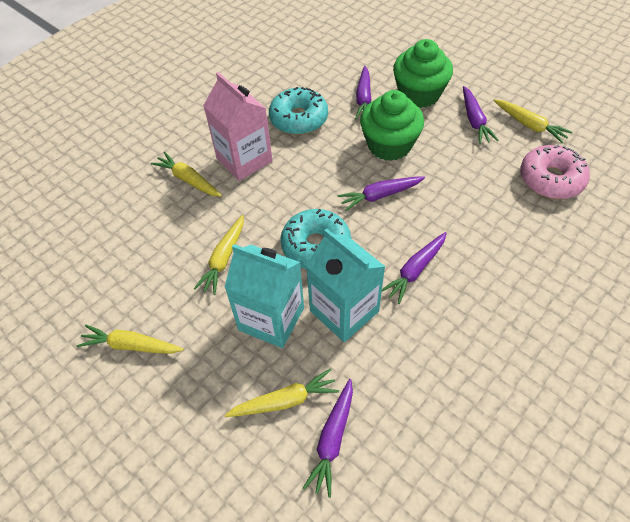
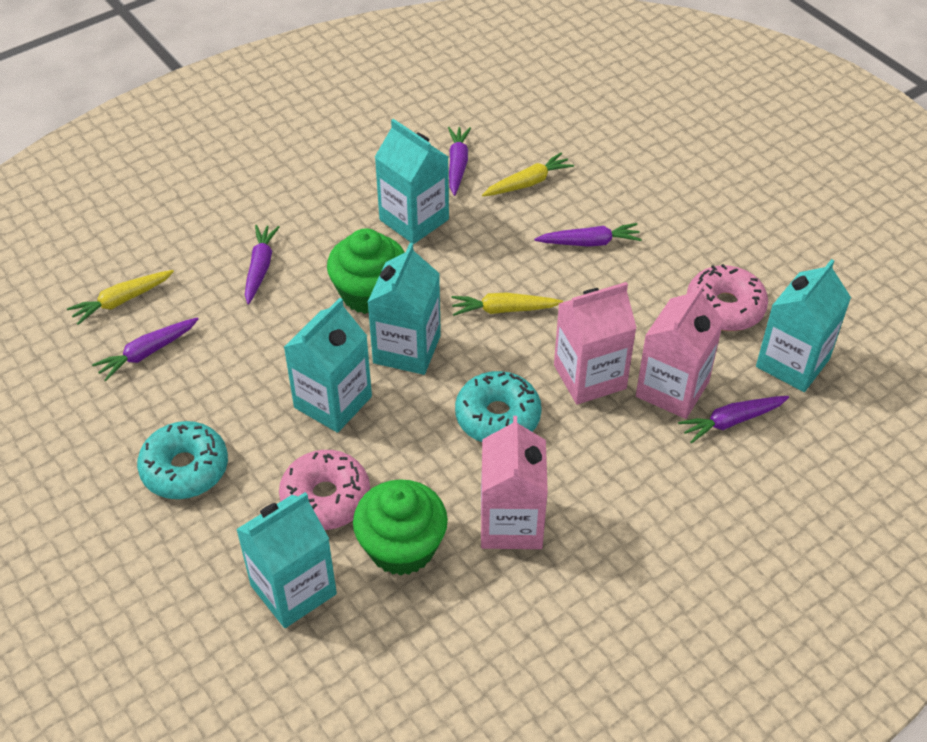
pink carton: 1 -> 3
pink donut: 1 -> 2
turquoise carton: 2 -> 5
yellow carrot: 5 -> 3

